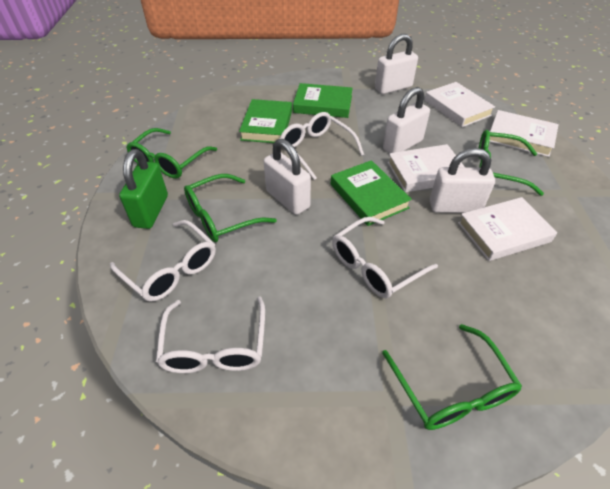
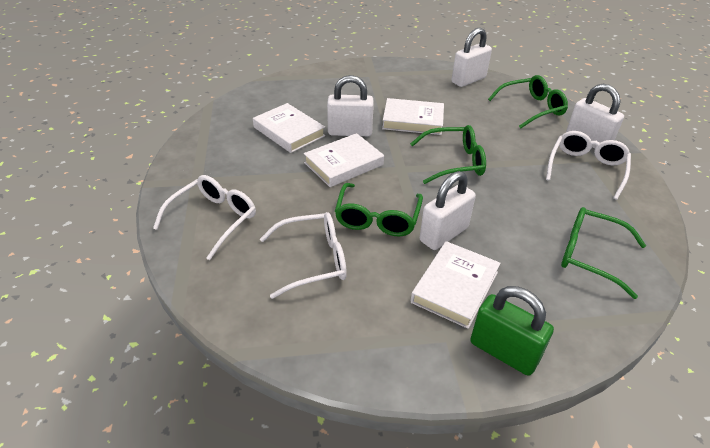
green book: 3 -> 0
white glasses: 4 -> 3

